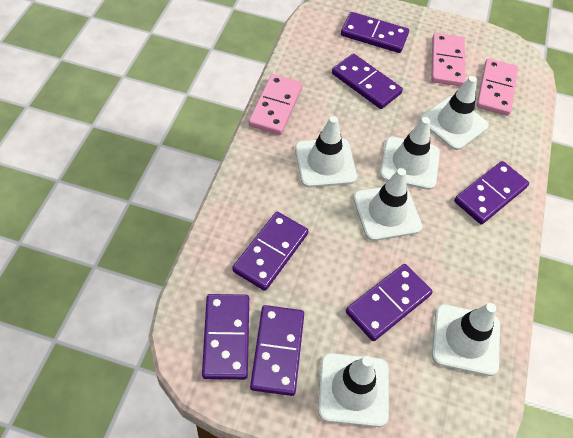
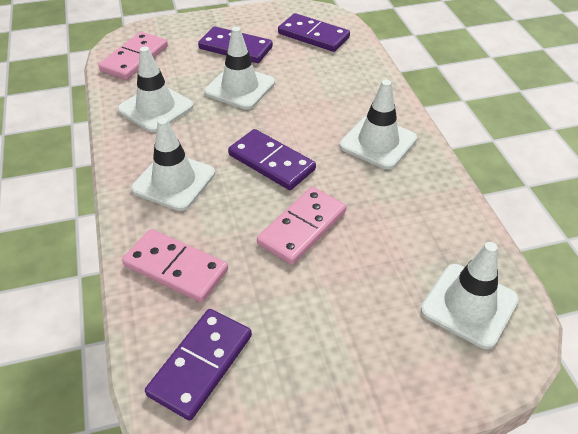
purple domino: 7 -> 4
white traffic cone: 6 -> 5

